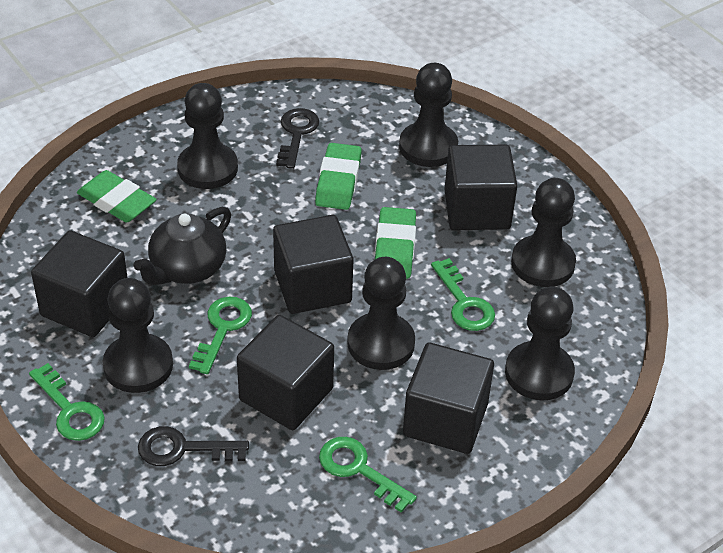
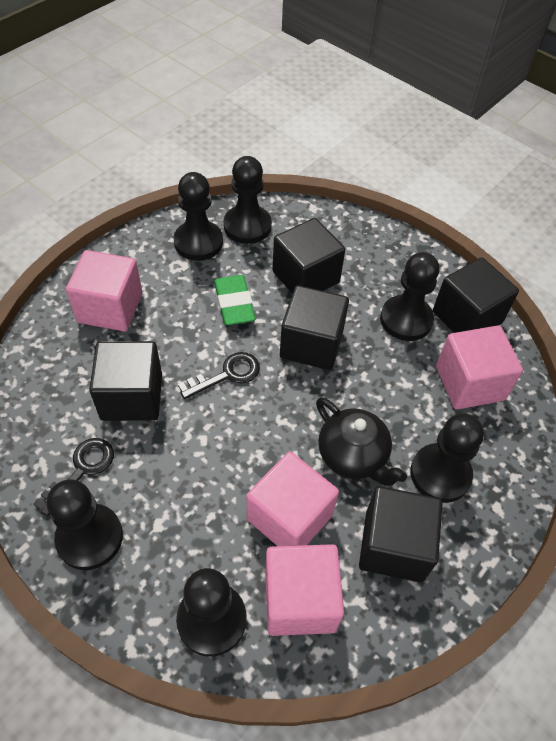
green eraser: 3 -> 1
green key: 4 -> 0
pink cube: 0 -> 4

